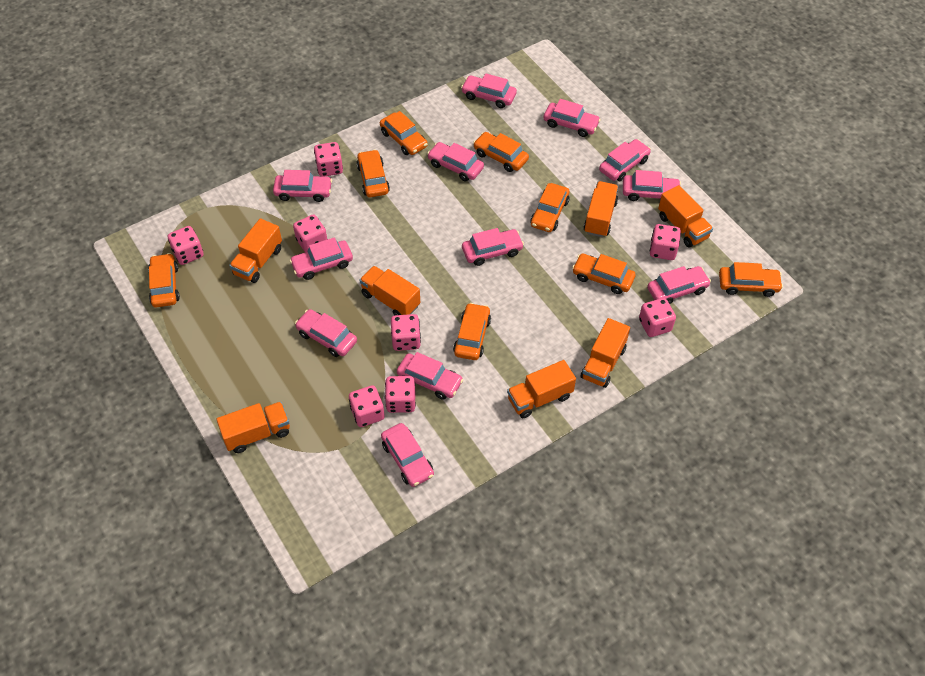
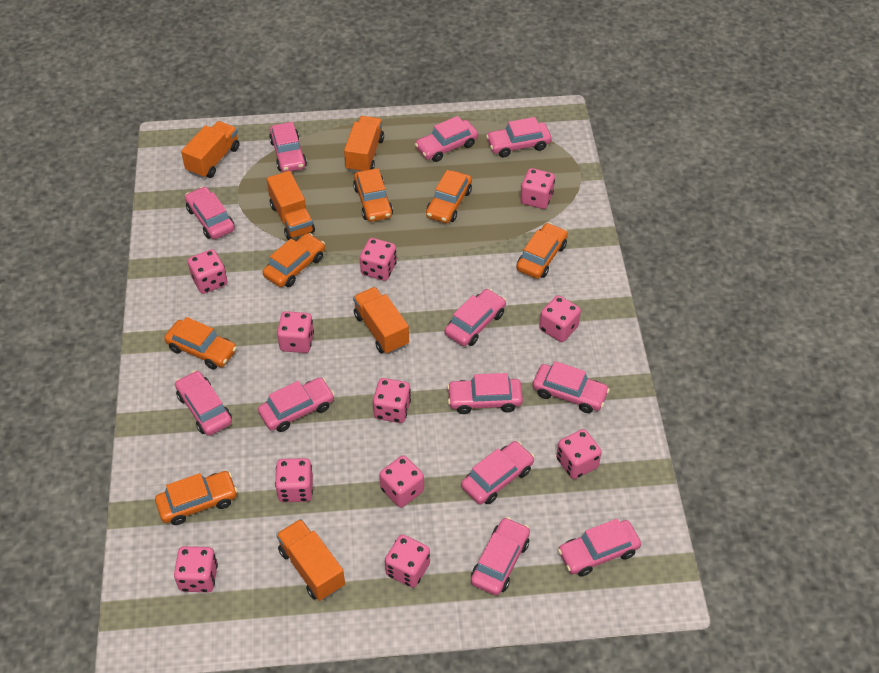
orange car: 8 -> 6
orange truck: 7 -> 5
pink dice: 8 -> 11

